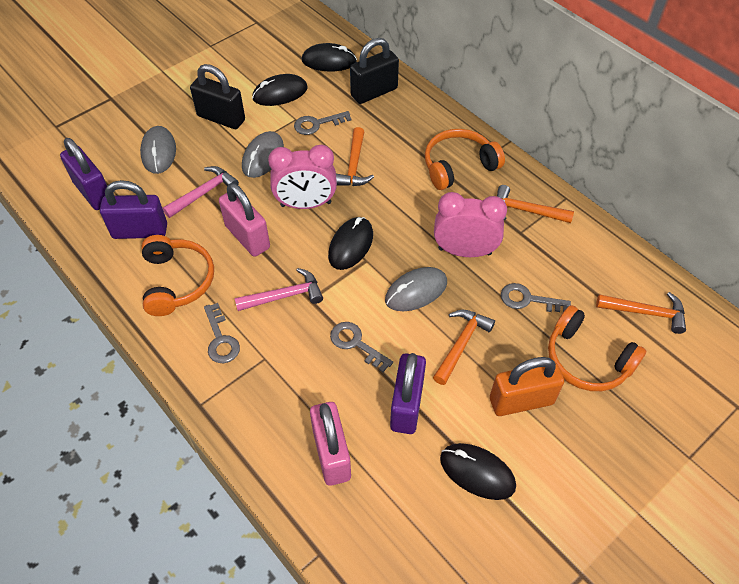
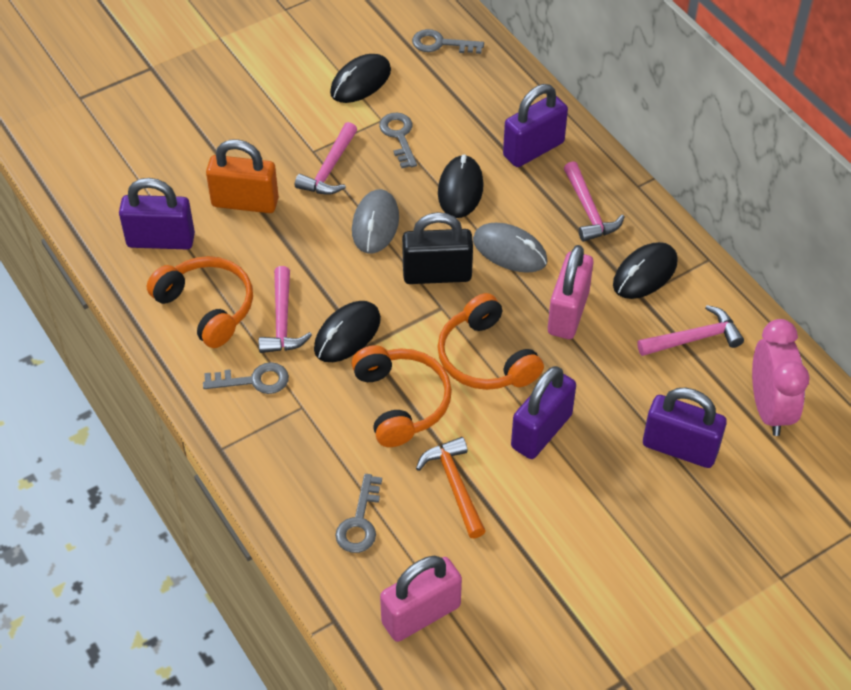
black padlock: 2 -> 1
grey mouse: 3 -> 2
orange hammer: 4 -> 1
pink clock: 2 -> 1
pink hammer: 2 -> 4
purple padlock: 3 -> 4

